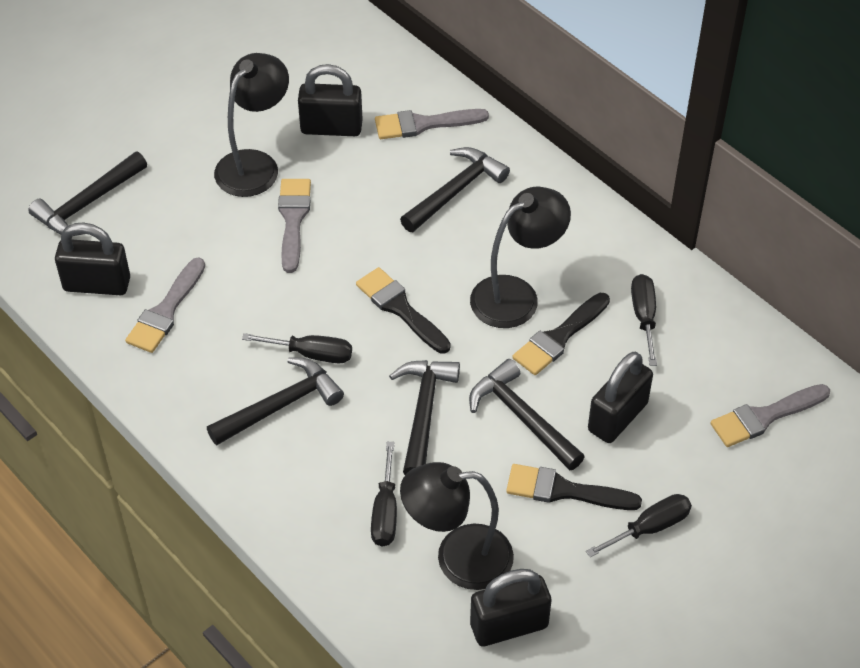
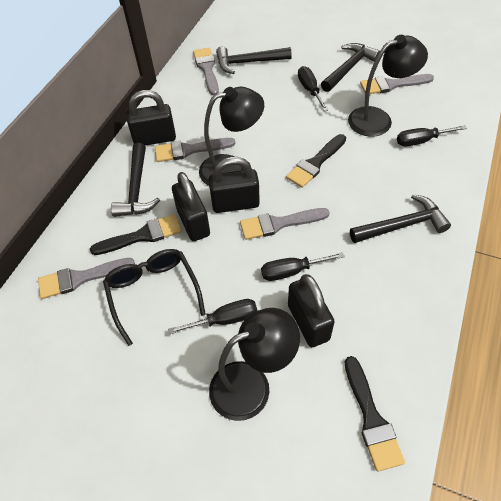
black glasses: 0 -> 1
black hammer: 5 -> 4
grey brush: 4 -> 5

